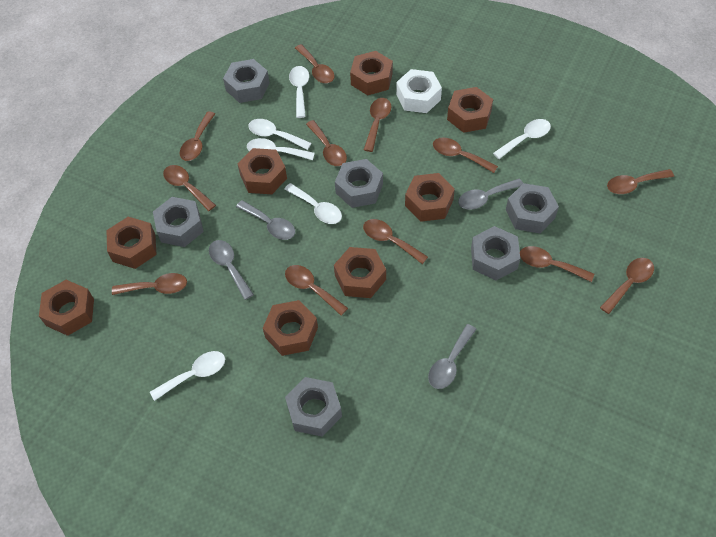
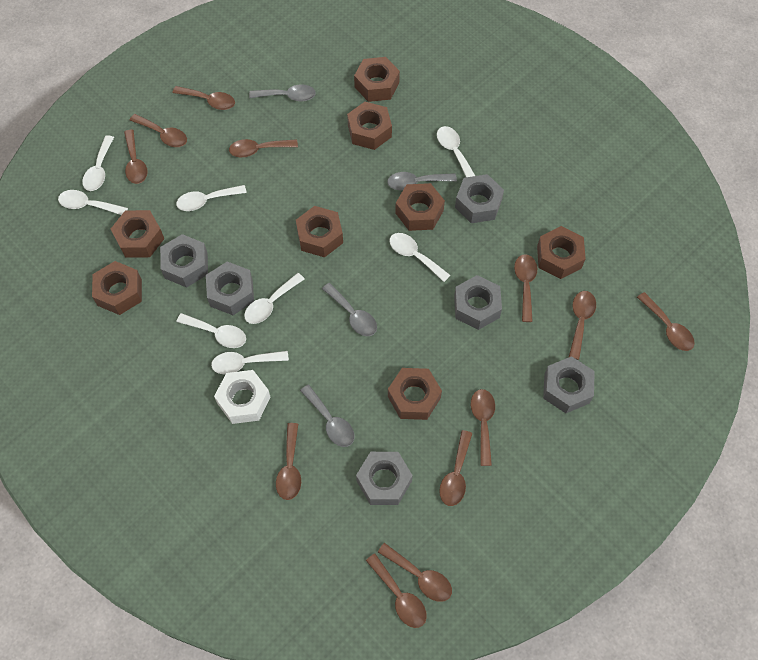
white spoon: 6 -> 8

